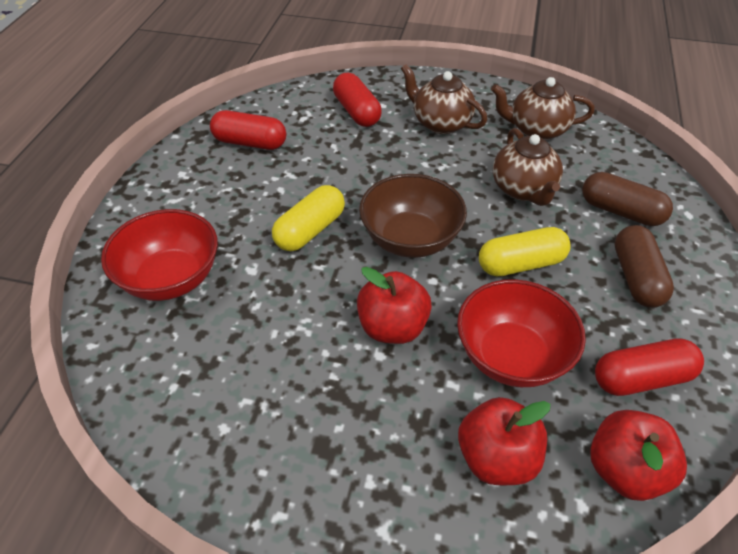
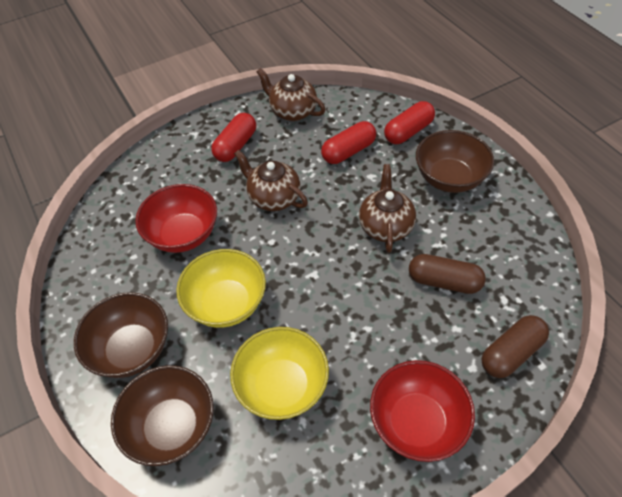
brown bowl: 1 -> 3
red apple: 3 -> 0
yellow bowl: 0 -> 2
yellow capsule: 2 -> 0

